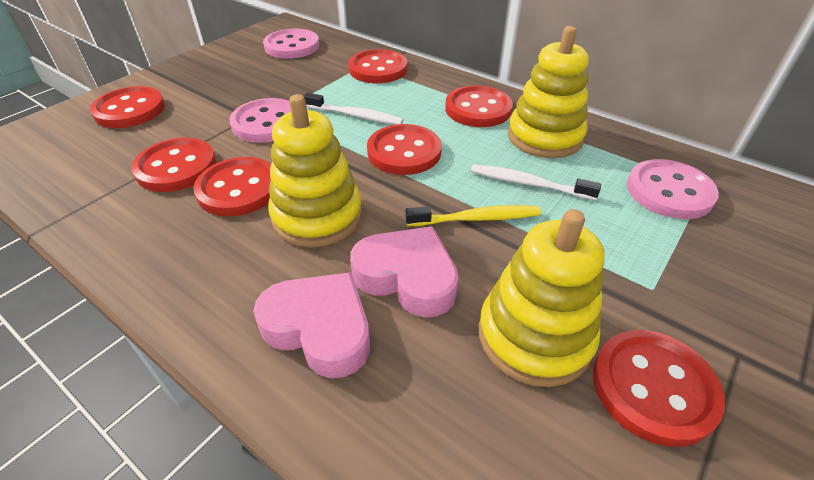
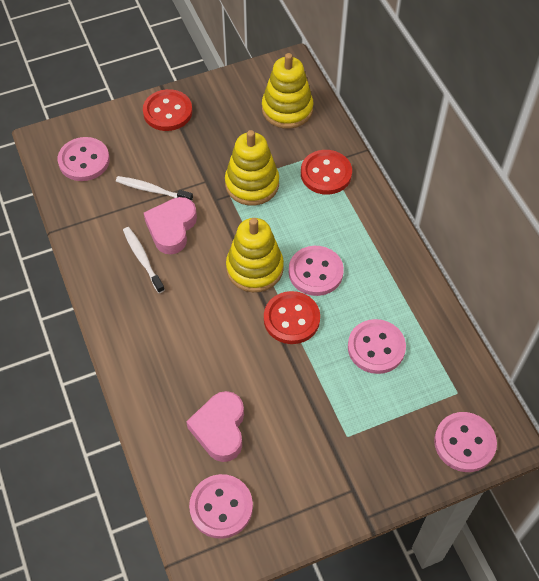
pink button: 3 -> 5
red button: 7 -> 3
yellow toothbrush: 1 -> 0

